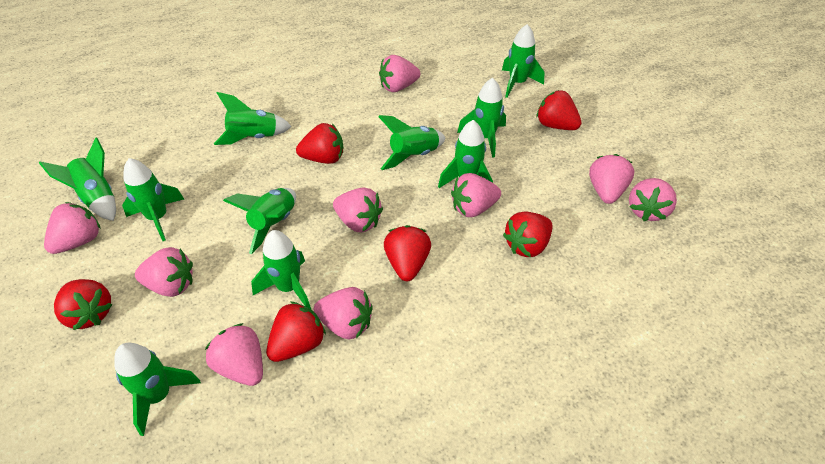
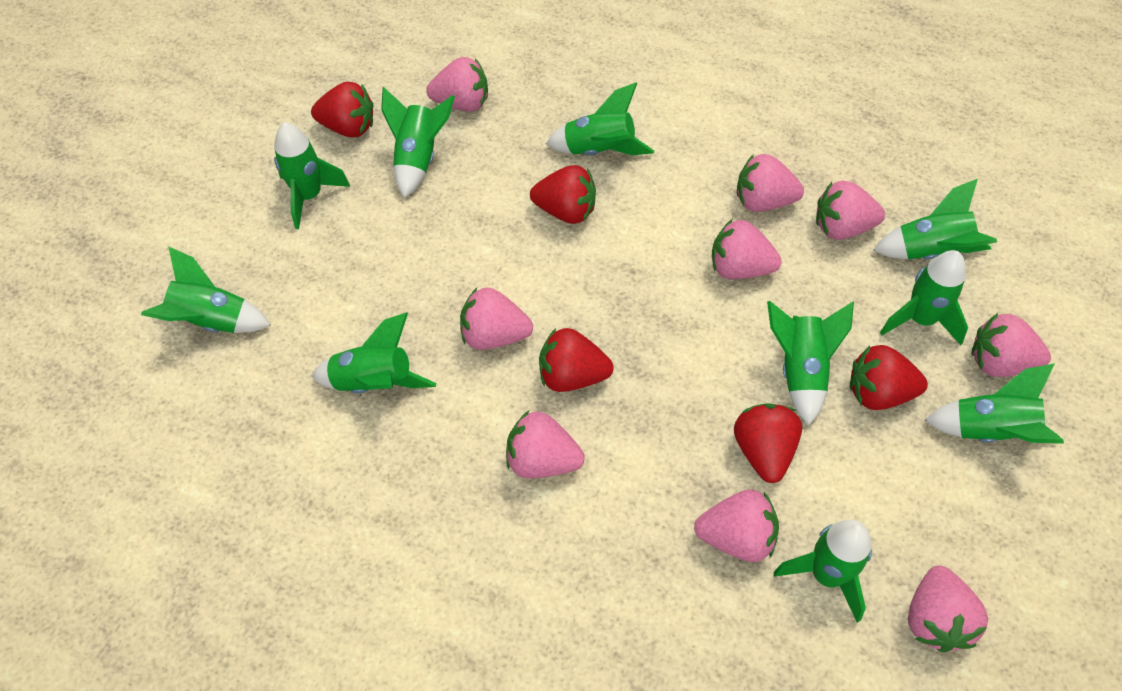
red strawberry: 6 -> 5

